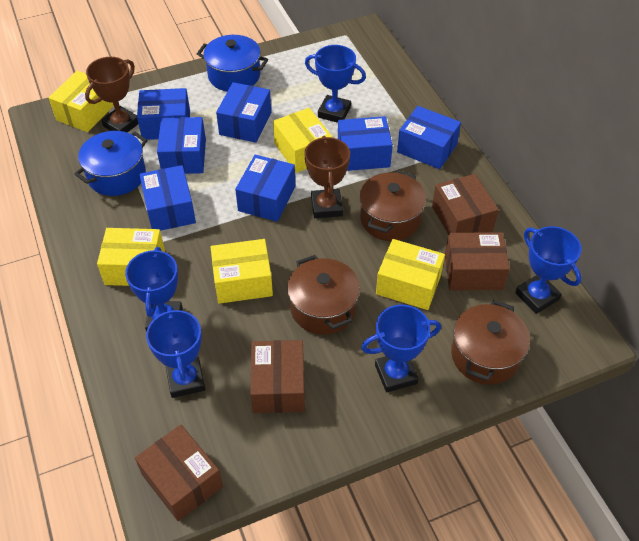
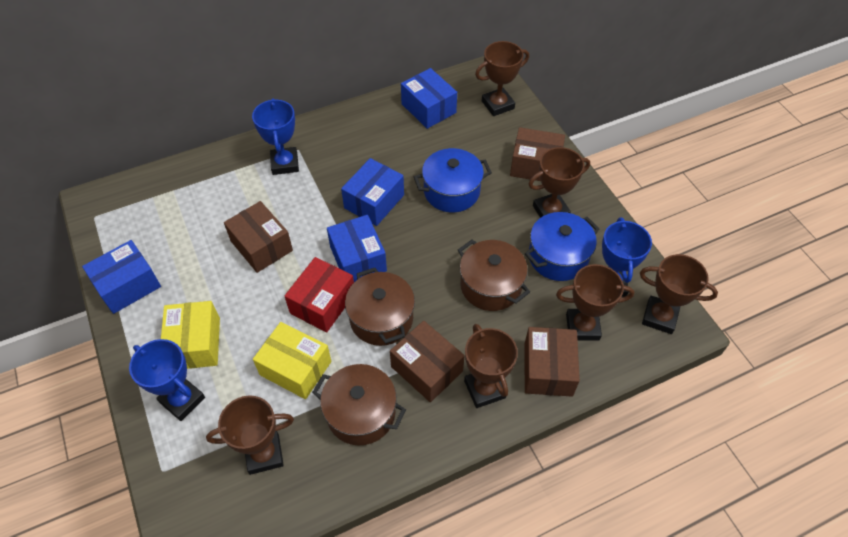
blue box: 7 -> 4
blue trophy: 5 -> 3
brown trophy: 2 -> 6
red box: 0 -> 1
yellow box: 5 -> 2

